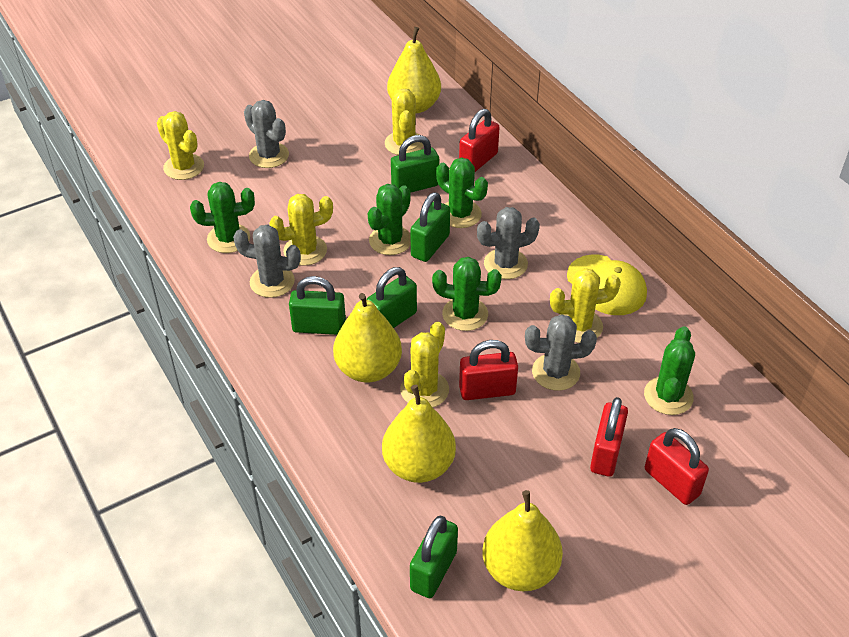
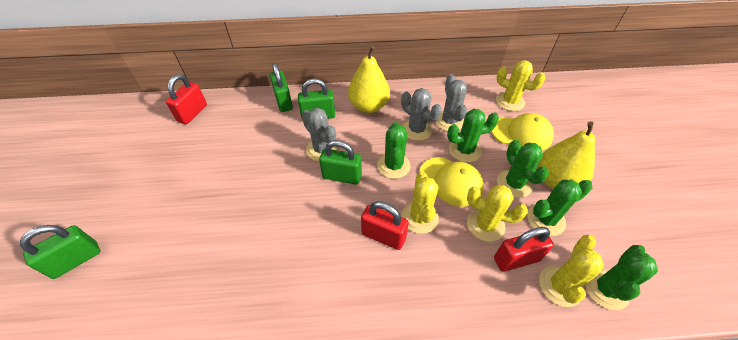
green padlock: 5 -> 4
grey cactus: 4 -> 3
red padlock: 4 -> 3
yellow cactus: 5 -> 4
yellow cap: 1 -> 2
yellow pear: 4 -> 2

